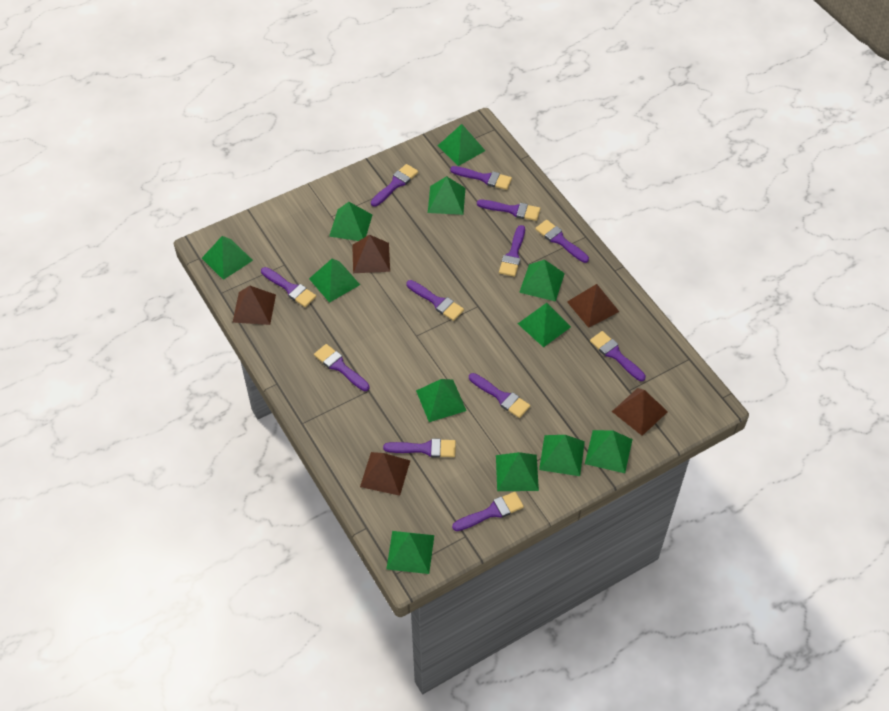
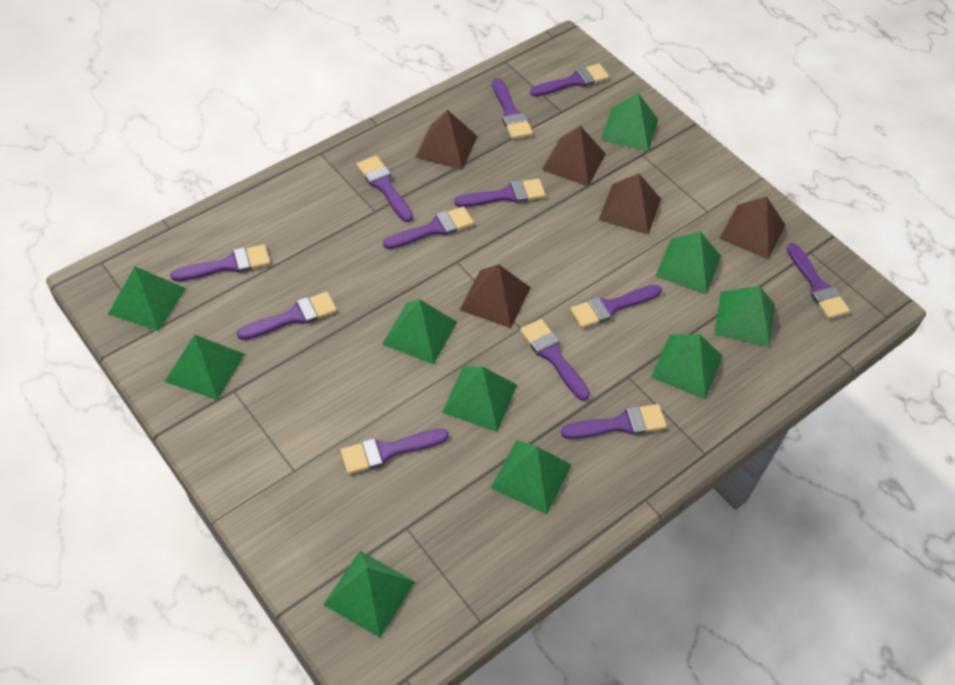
green pyramid: 12 -> 10

